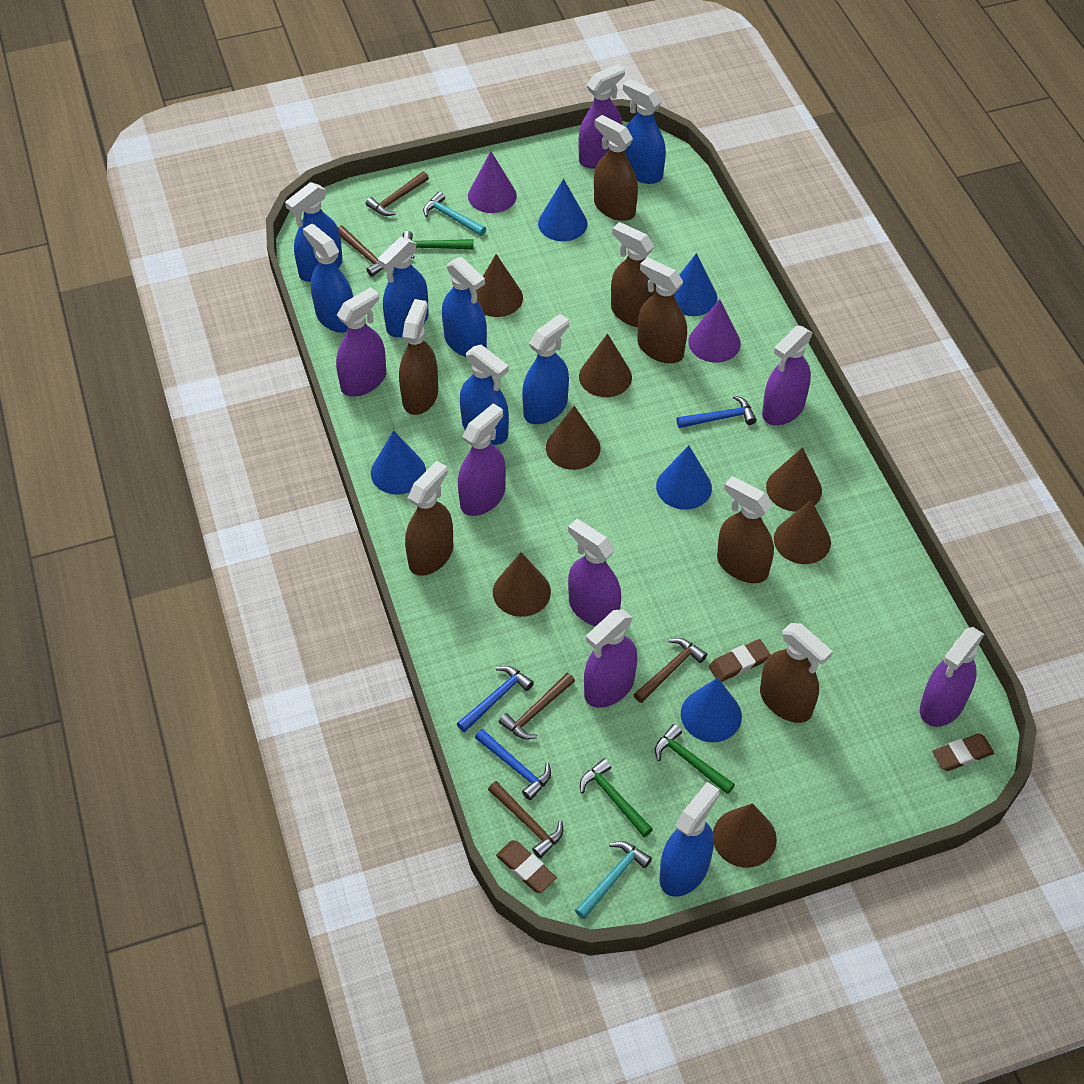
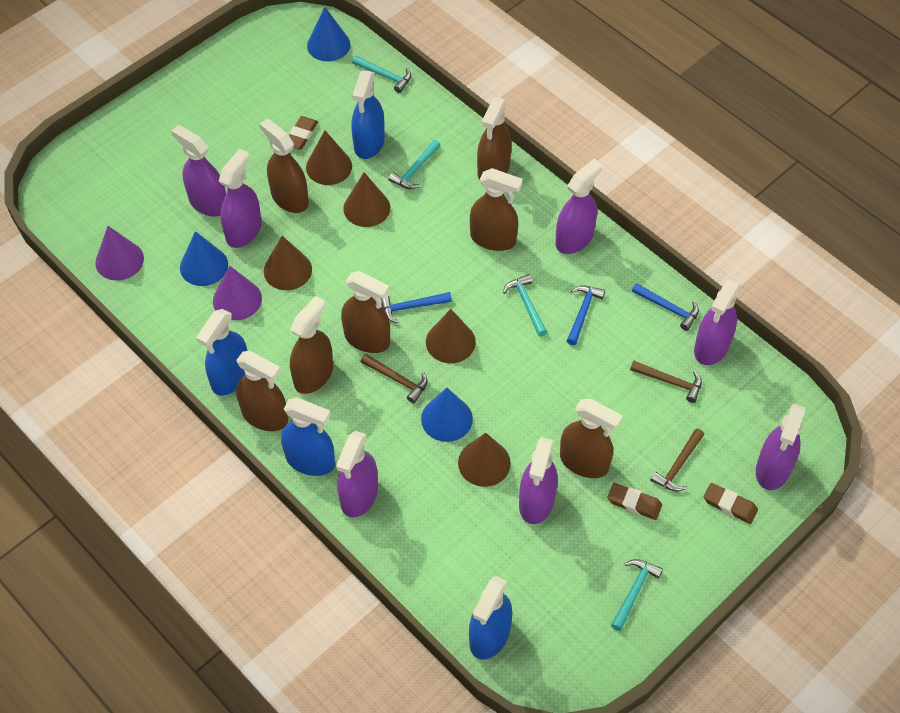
blue cone: 5 -> 3
blue spray bottle: 8 -> 4
brown cone: 7 -> 5
brown hammer: 5 -> 3
green hammer: 3 -> 0
turquoise hammer: 2 -> 4

